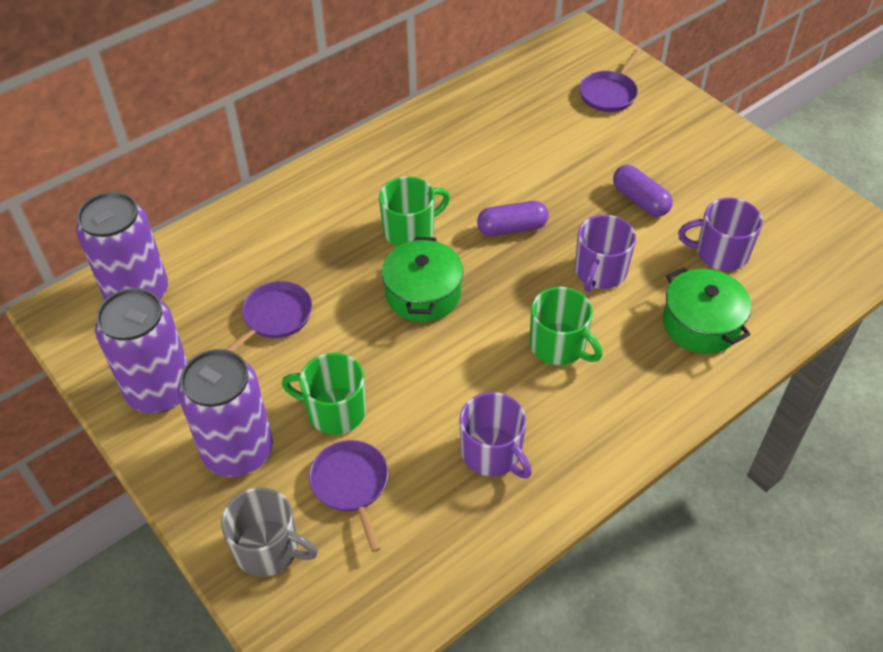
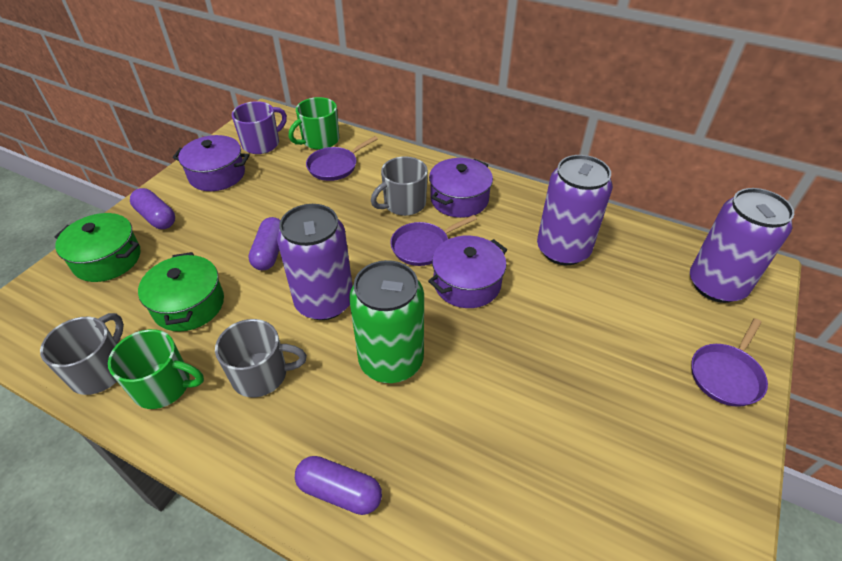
green can: 0 -> 1
green mug: 3 -> 2
grey mug: 1 -> 3
purple capsule: 2 -> 3
purple mug: 3 -> 1
purple pot: 0 -> 3

